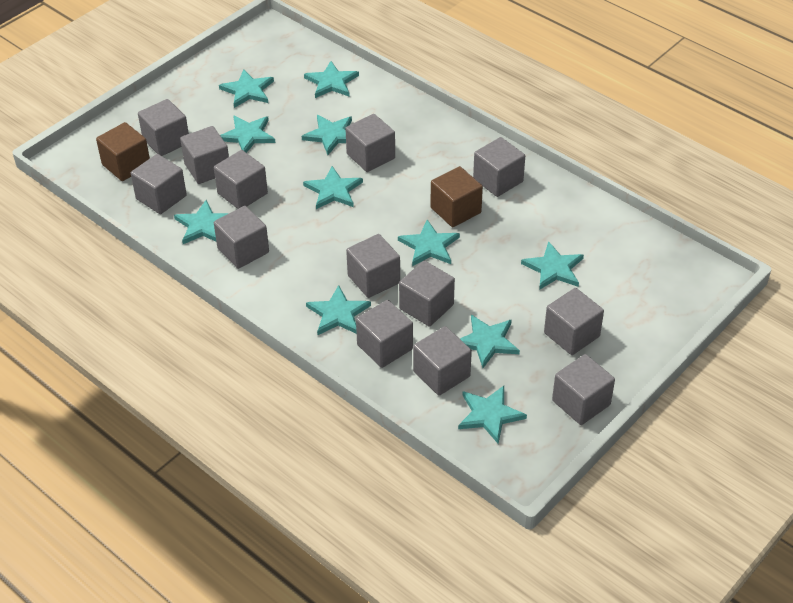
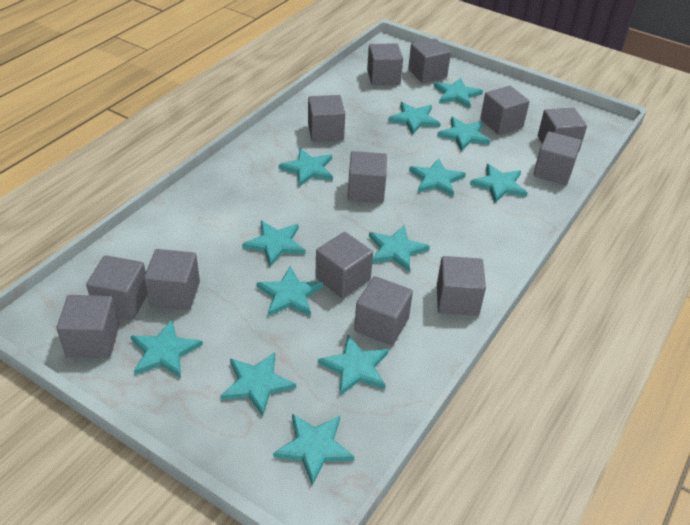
brown cube: 2 -> 0
turquoise star: 11 -> 13

